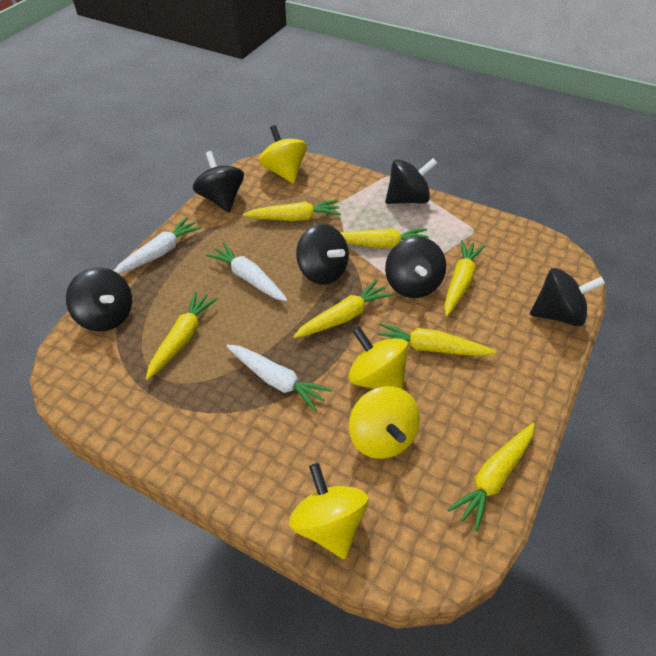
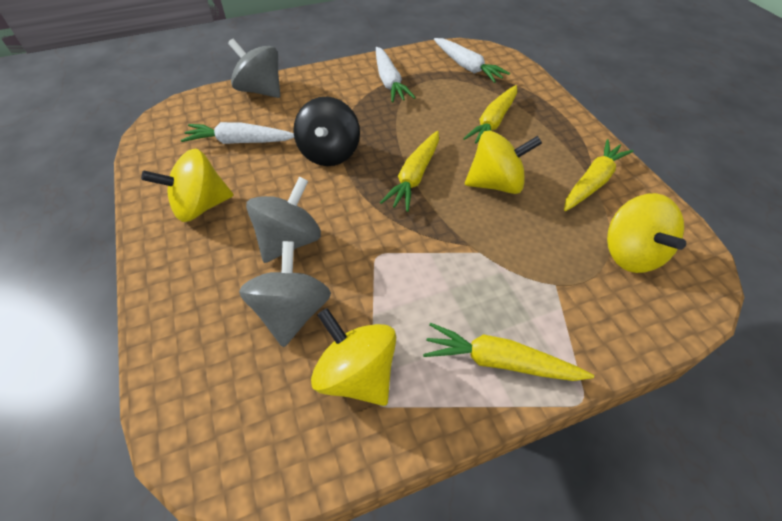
black spinning top: 6 -> 1
grey spinning top: 0 -> 3
yellow carrot: 7 -> 4

